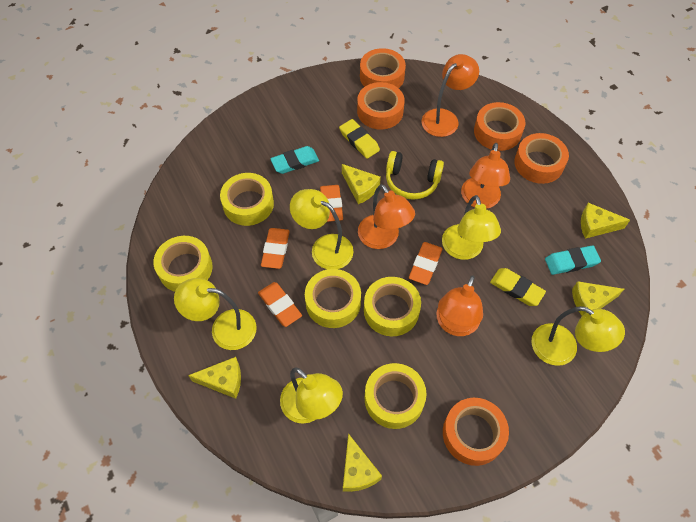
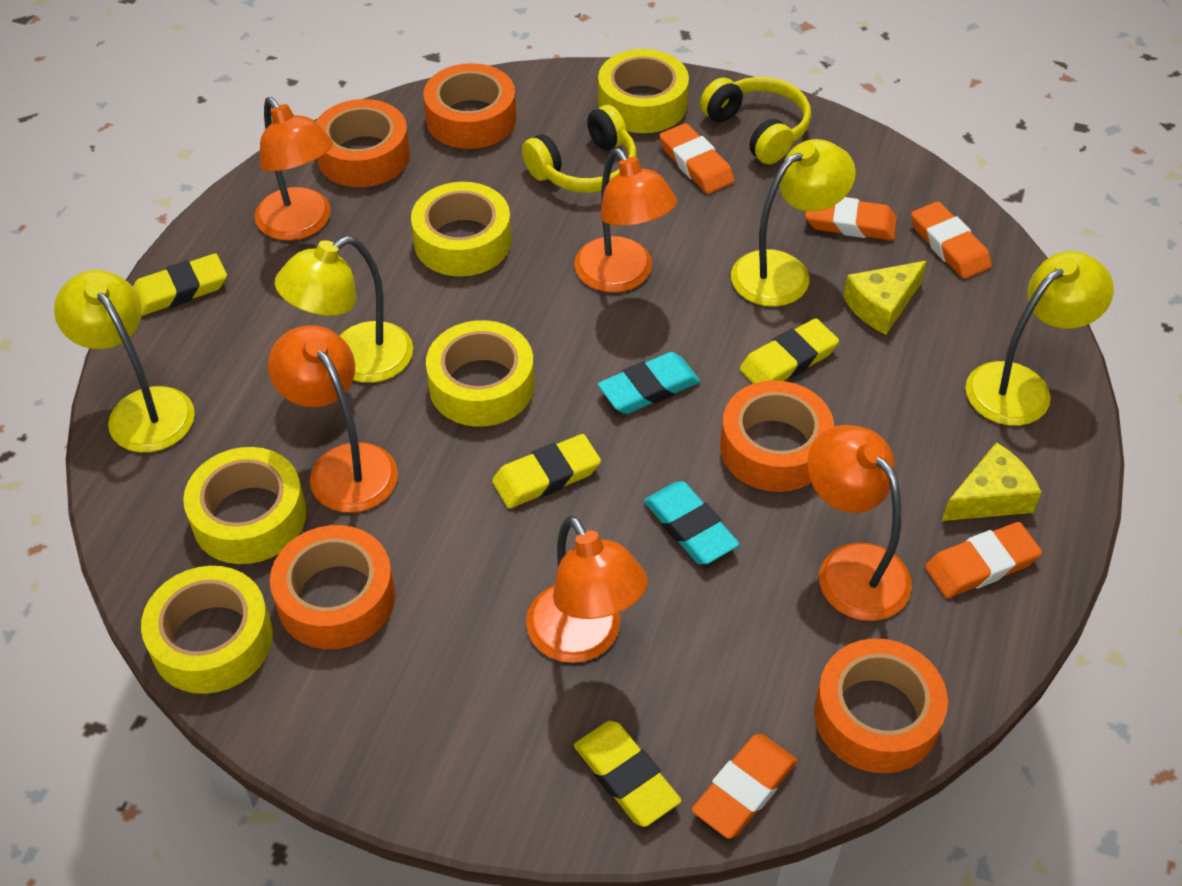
orange eraser: 4 -> 5
orange lamp: 4 -> 5
yellow cheese: 5 -> 2
yellow eraser: 2 -> 4
yellow headphones: 1 -> 2
yellow lamp: 5 -> 4

